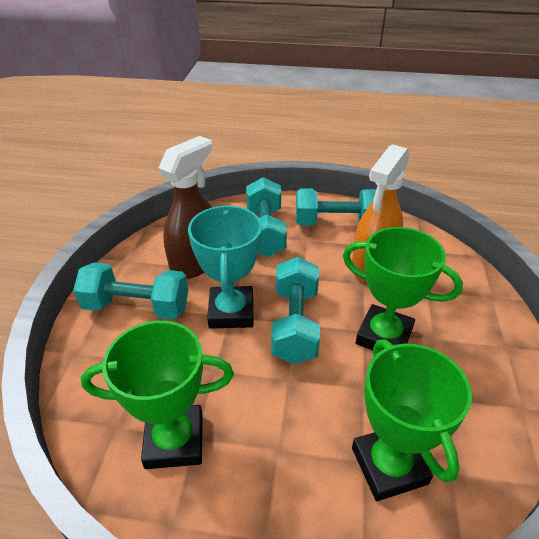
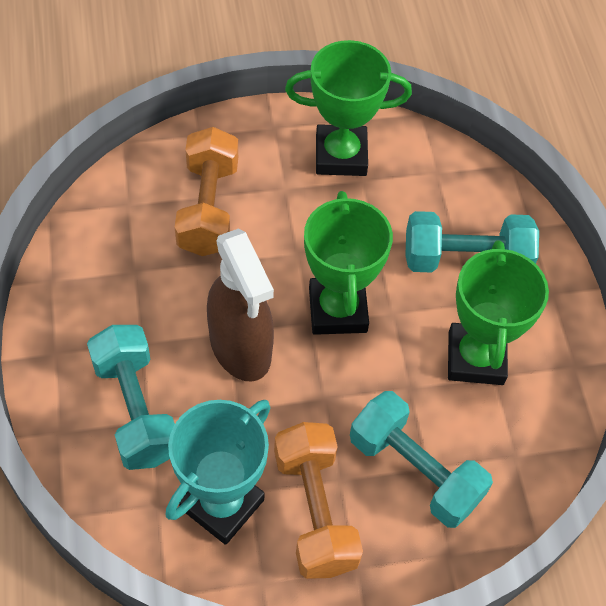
orange dumbbell: 0 -> 2
orange spray bottle: 1 -> 0
turquoise dumbbell: 4 -> 3

